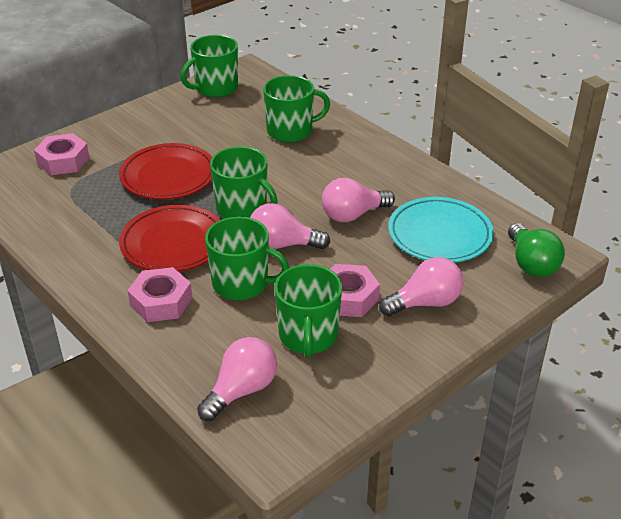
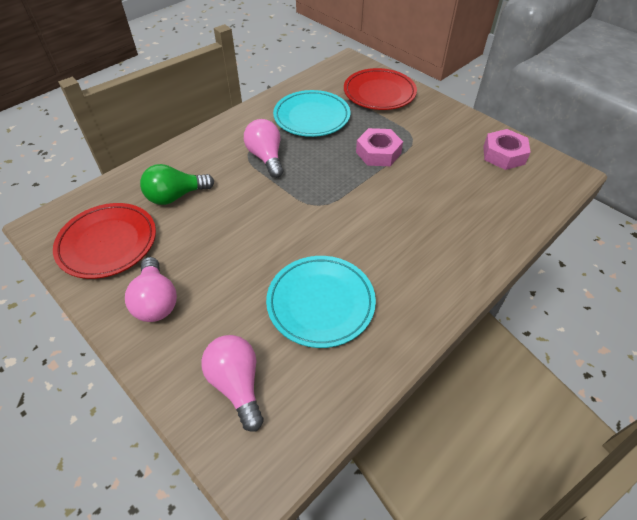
green mug: 5 -> 0
pink light bulb: 4 -> 3
pink nut: 3 -> 2
turquoise plate: 1 -> 2

